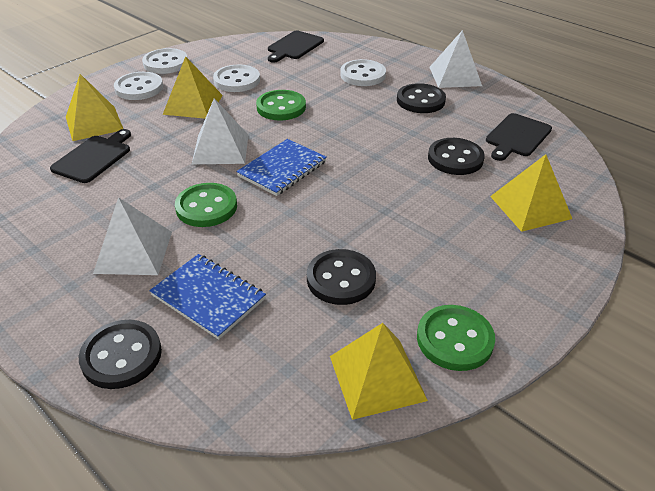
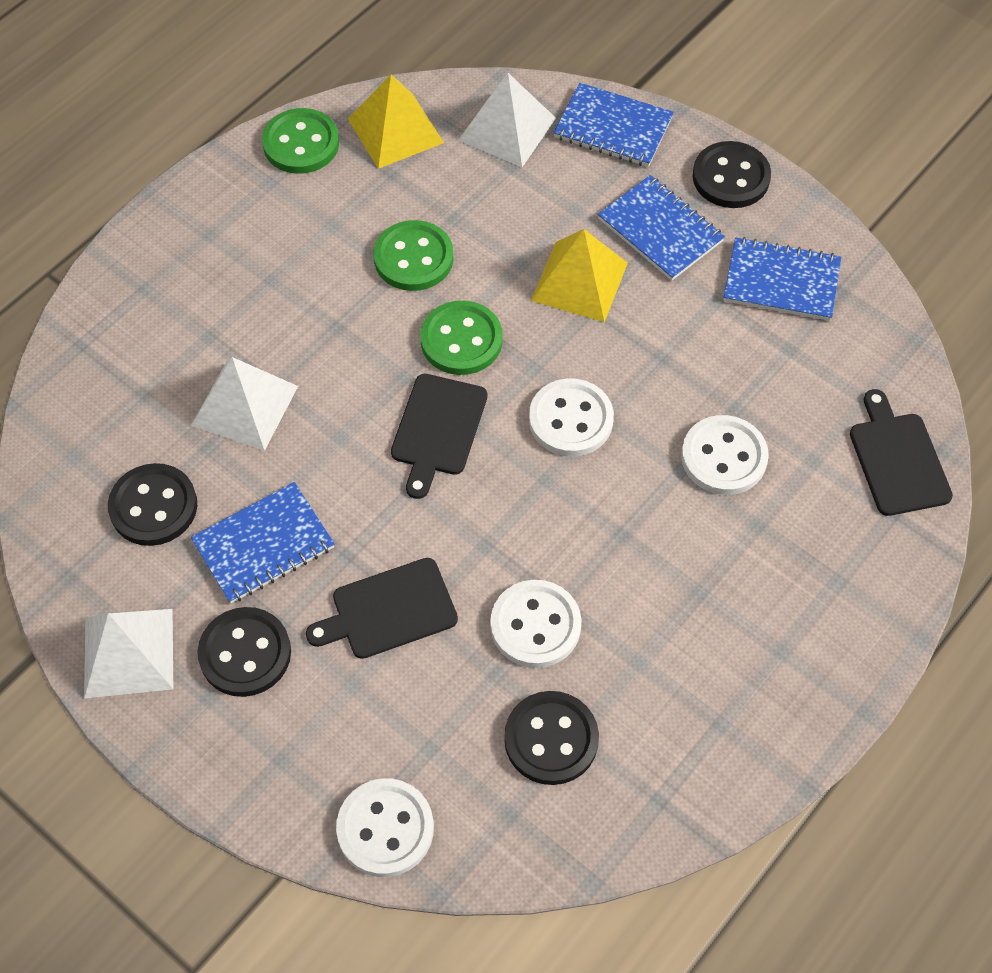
blue notebook: 2 -> 4
yellow pyramid: 4 -> 2

